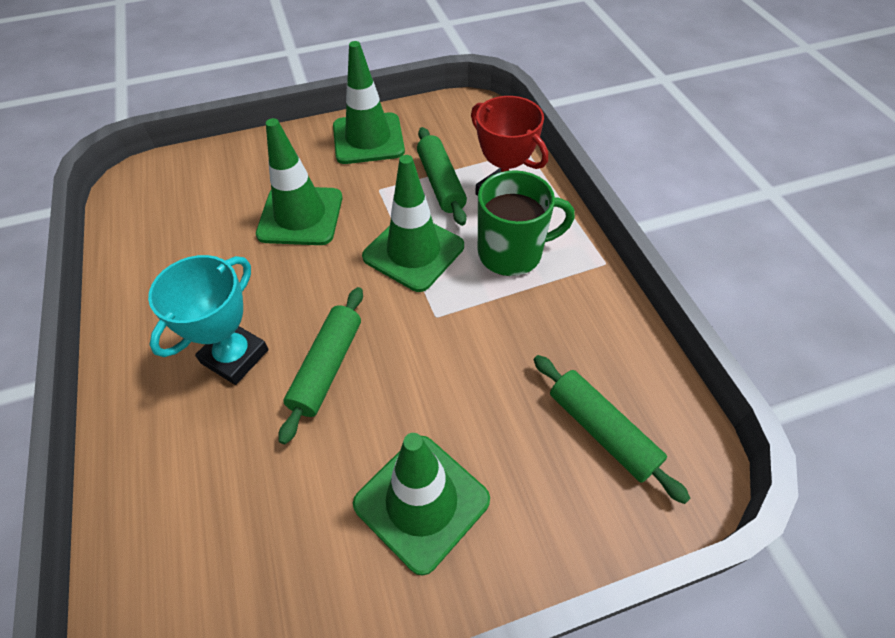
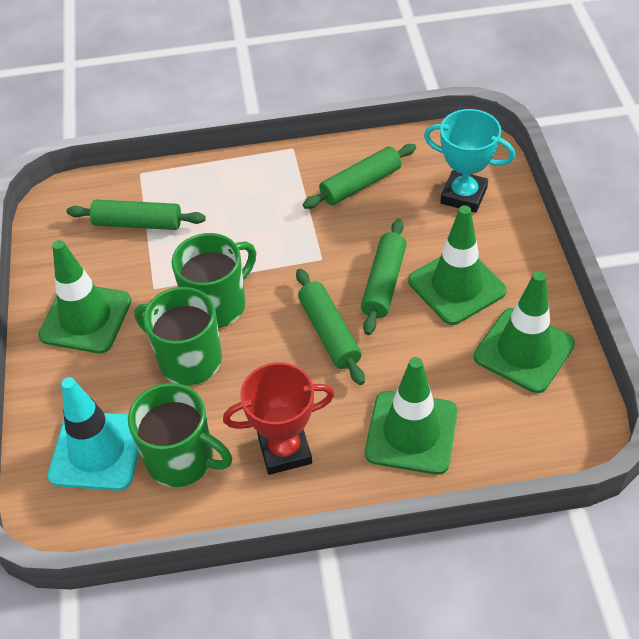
green mug: 1 -> 3
green rolling pin: 3 -> 4
turquoise traffic cone: 0 -> 1

